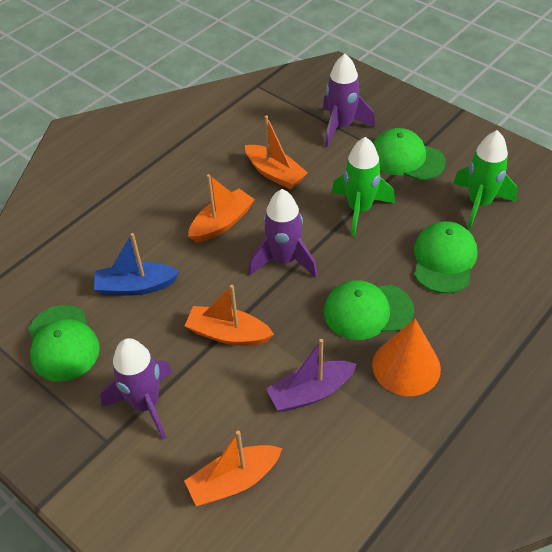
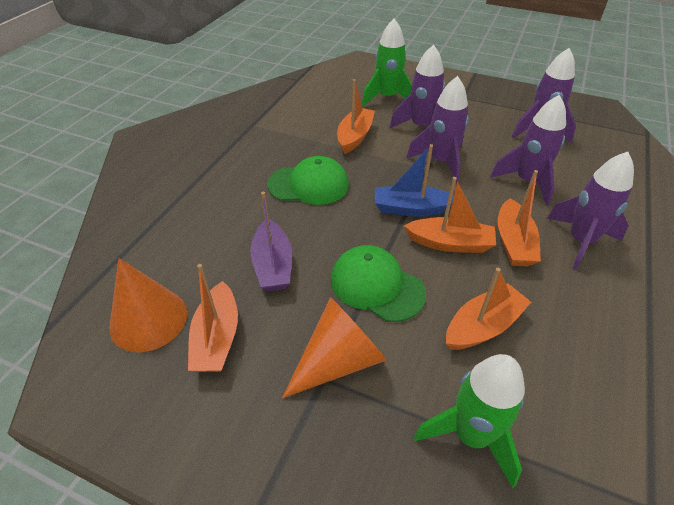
green cap: 4 -> 2
orange boat: 4 -> 5
orange cone: 1 -> 2
purple rocket: 3 -> 5

